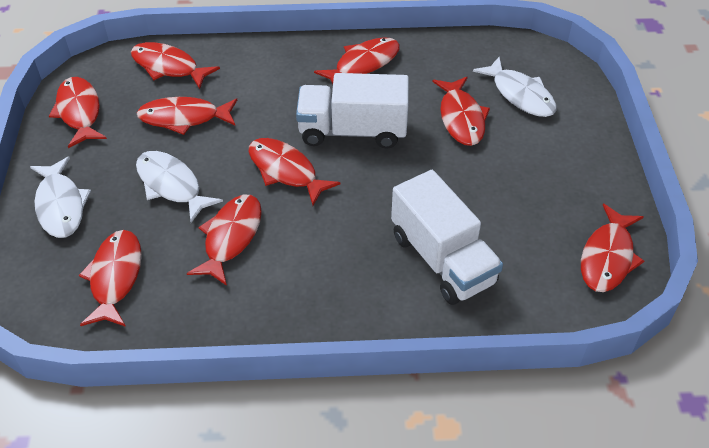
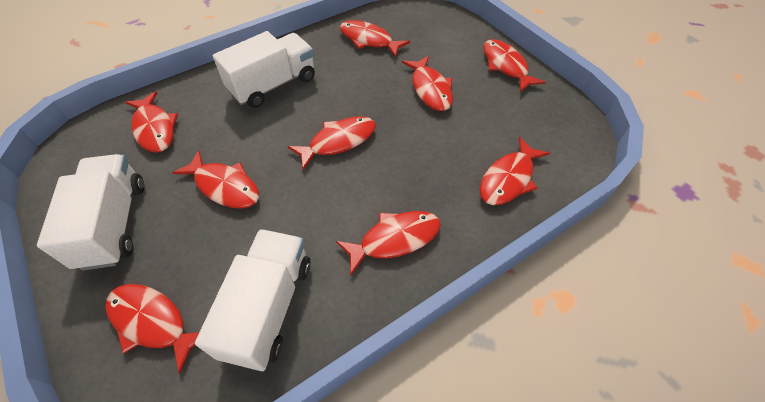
white fish: 3 -> 0
white truck: 2 -> 3

